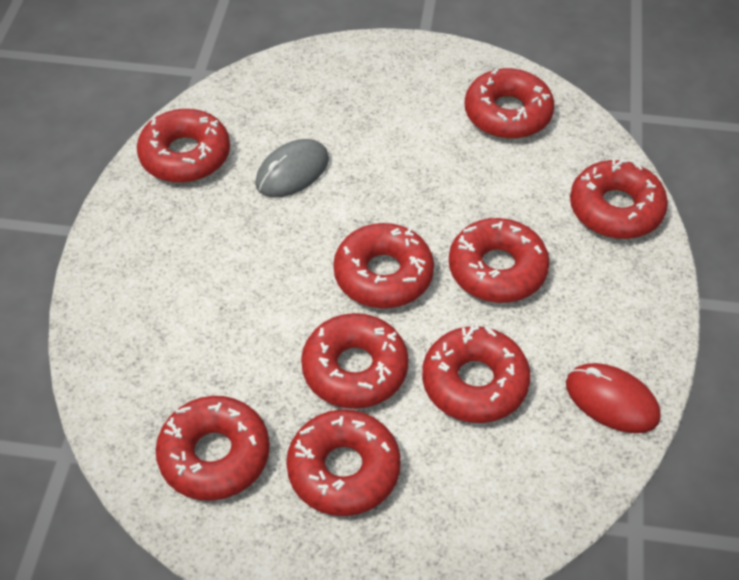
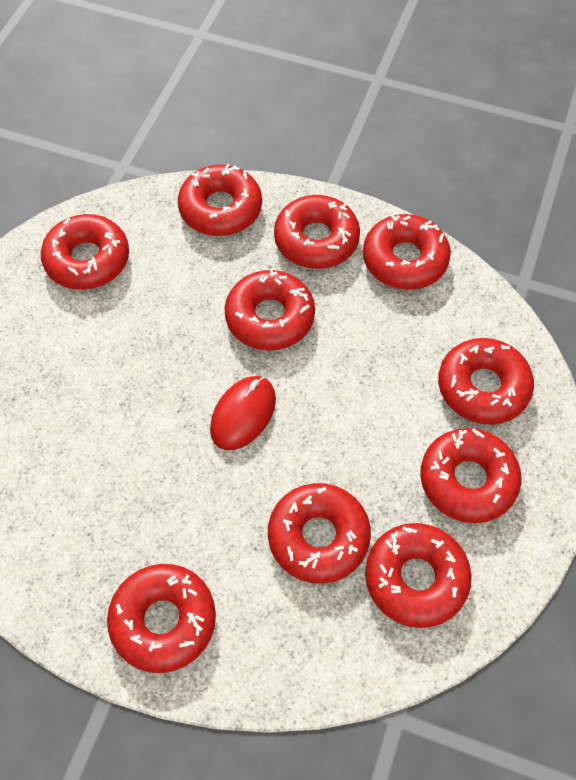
grey mouse: 1 -> 0
red donut: 9 -> 10

